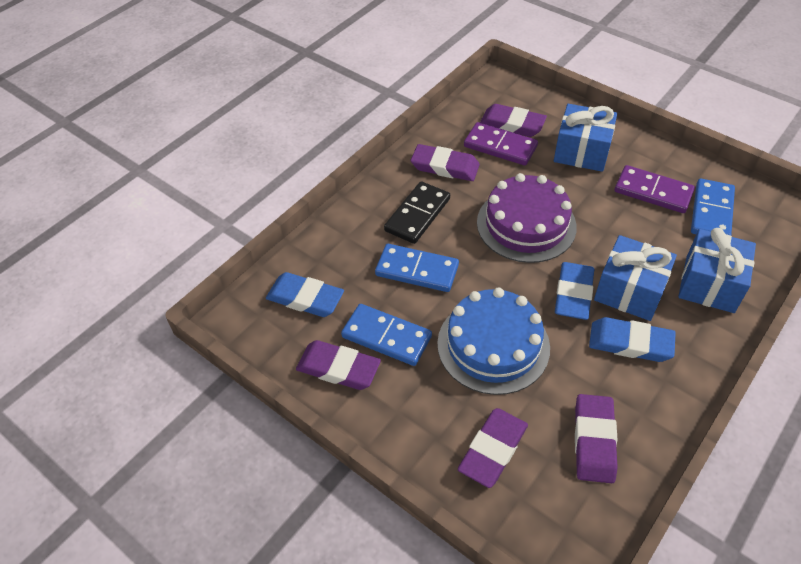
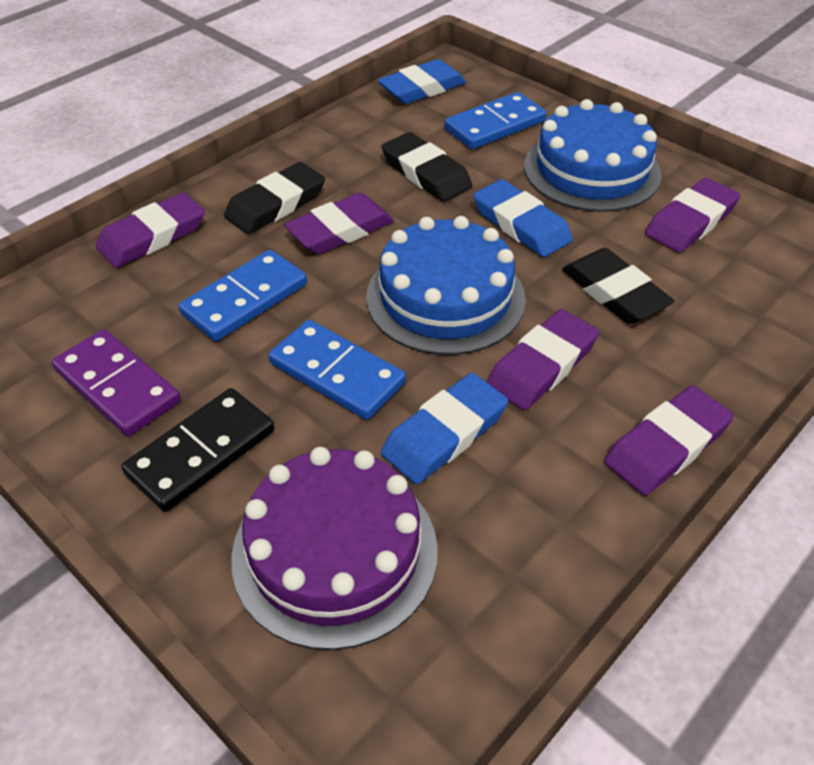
black eraser: 0 -> 3
blue cake: 1 -> 2
blue gift: 3 -> 0
purple domino: 2 -> 1

